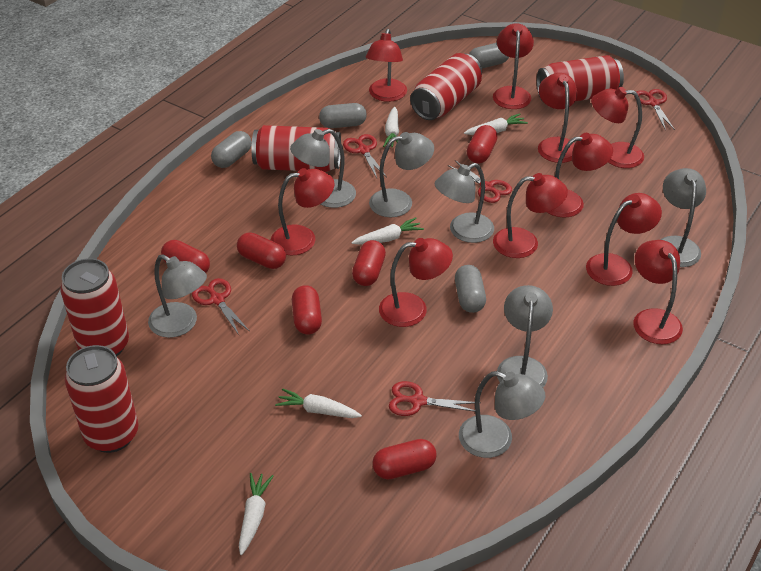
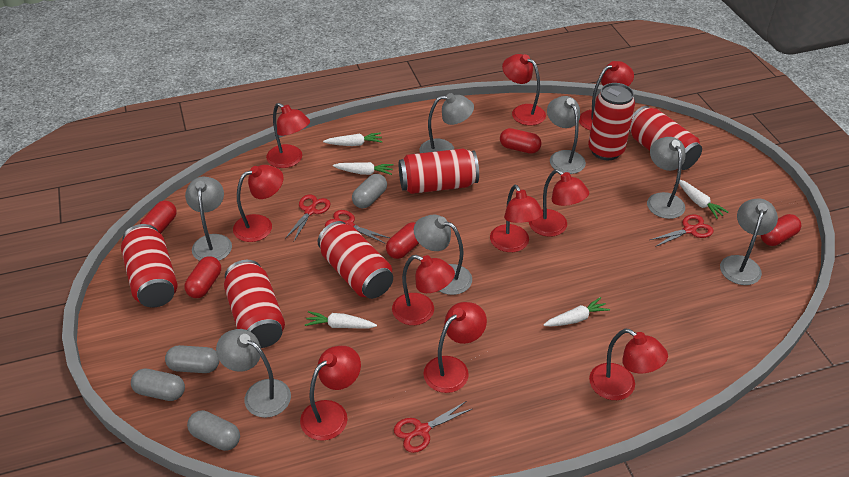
red can: 5 -> 6
red capsule: 6 -> 5
red scissors: 5 -> 4

